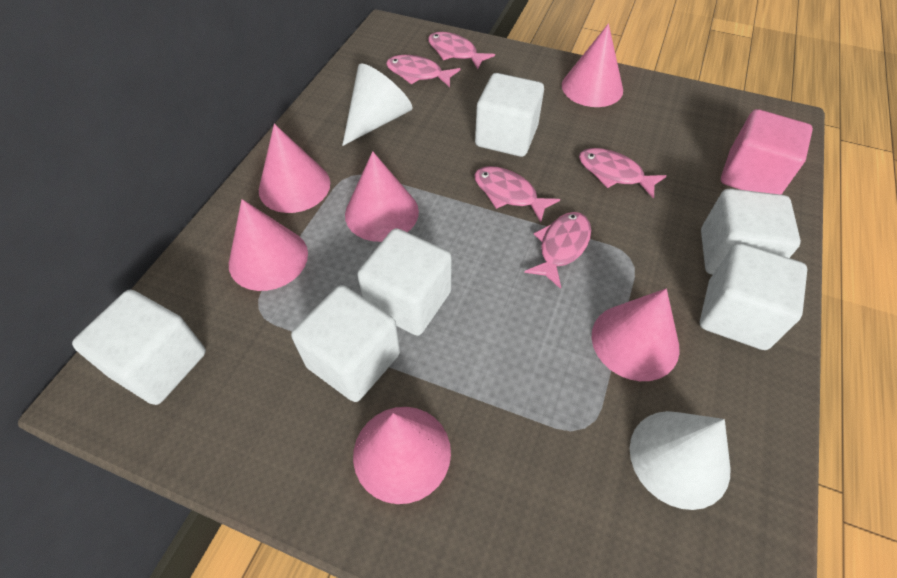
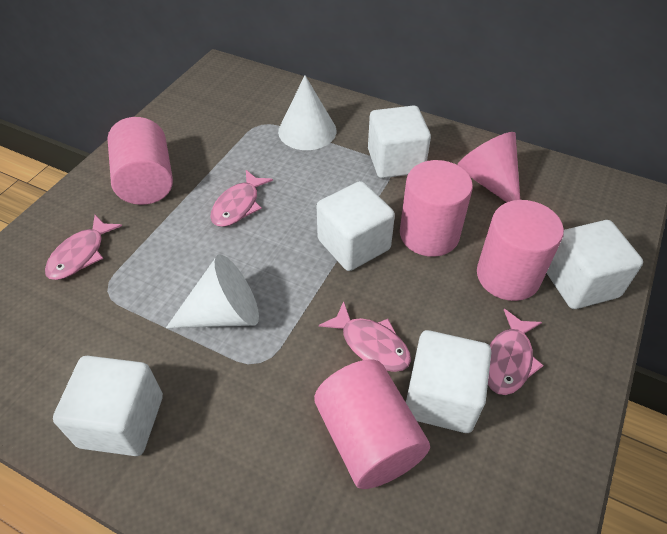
pink cone: 6 -> 1
pink cube: 1 -> 0
pink cylinder: 0 -> 4
pink fish: 5 -> 4
white cube: 6 -> 5

